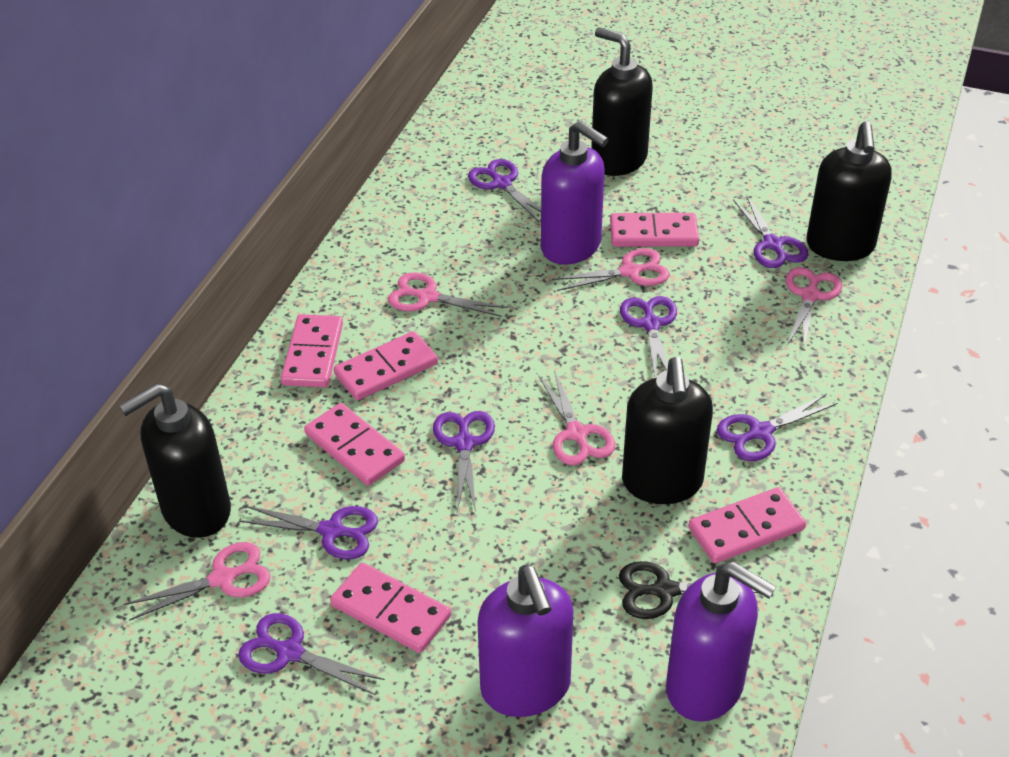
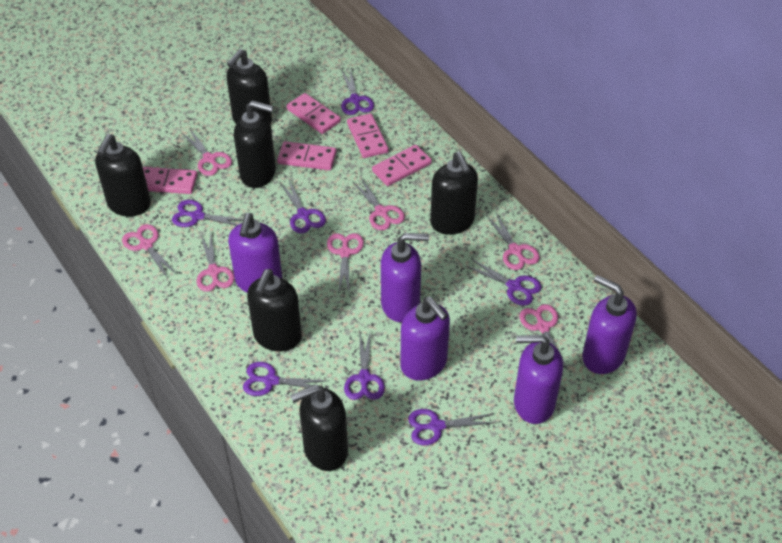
black scissors: 1 -> 0
black soap dispenser: 4 -> 6
pink domino: 6 -> 5
pink scissors: 5 -> 7
purple soap dispenser: 3 -> 5

